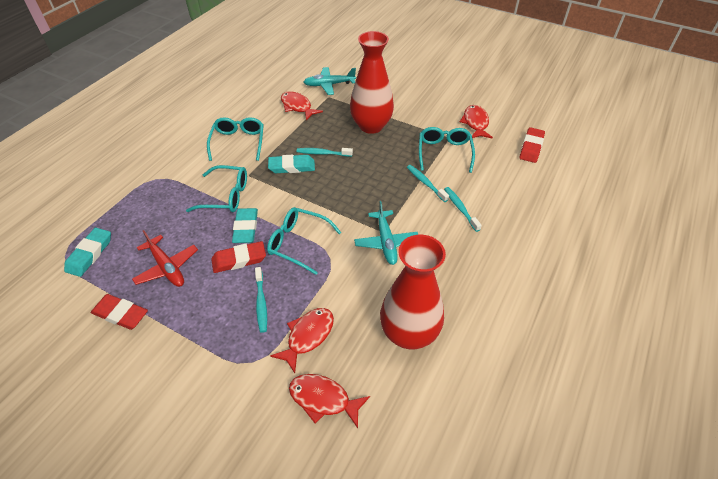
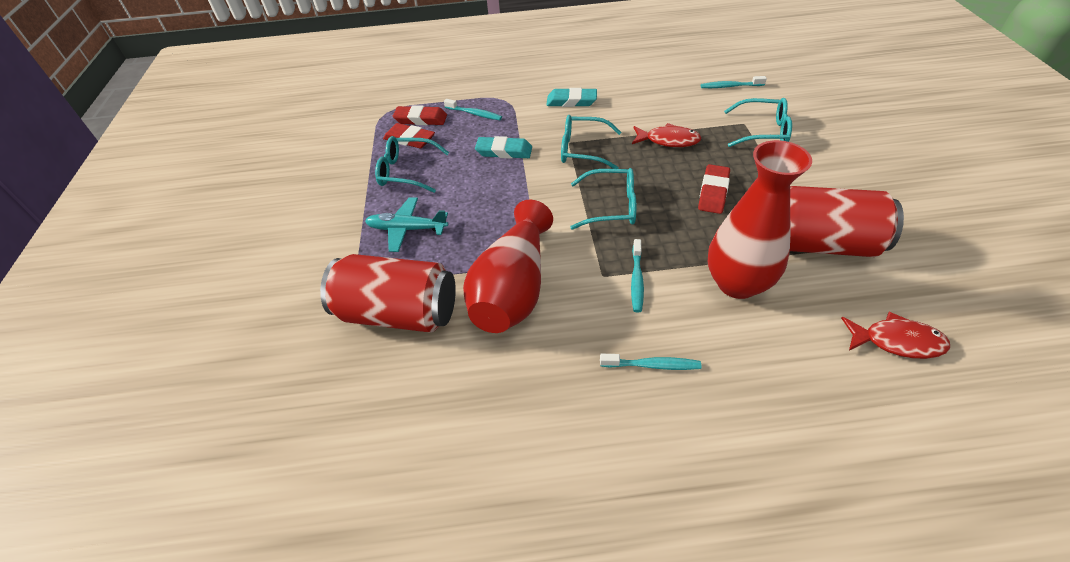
red can: 0 -> 2
red fish: 4 -> 2
red plane: 1 -> 0
turquoise eraser: 3 -> 2
turquoise plane: 2 -> 1

